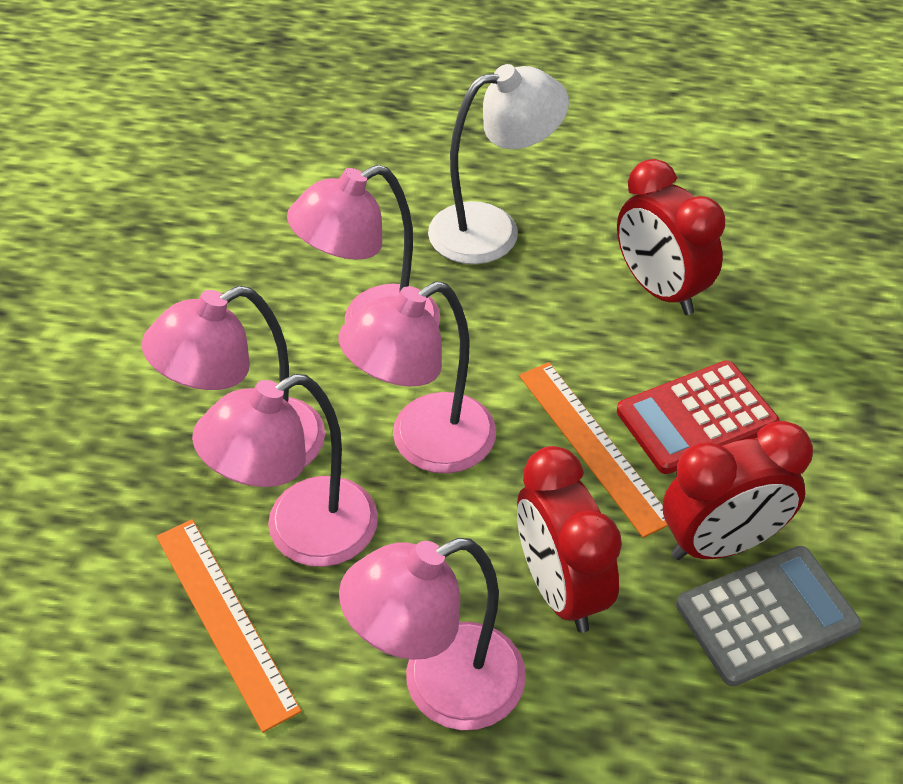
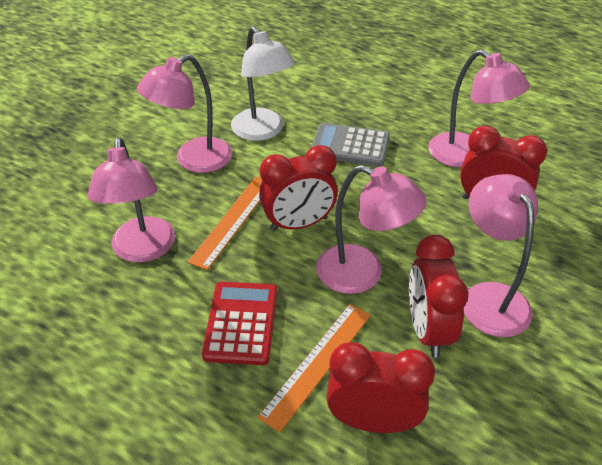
red clock: 3 -> 4

